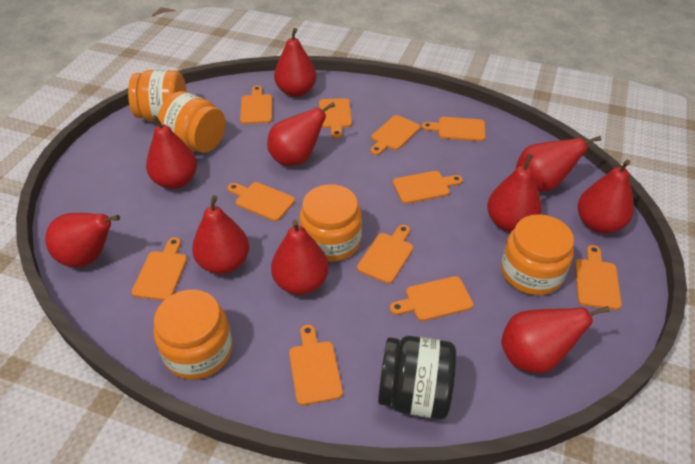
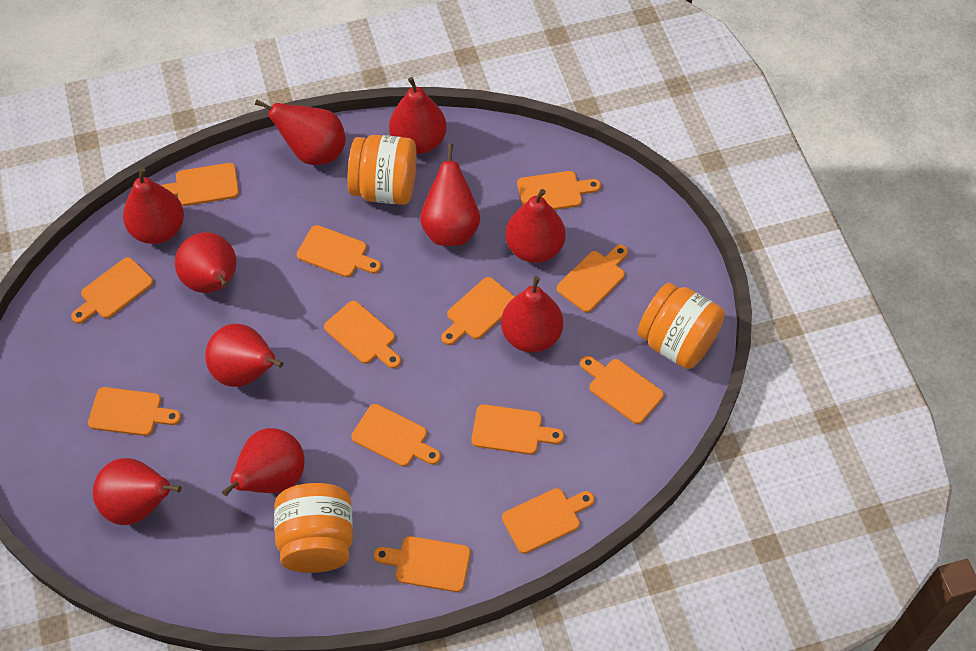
black jar: 1 -> 0
orange cutting board: 11 -> 13
orange jar: 5 -> 3

